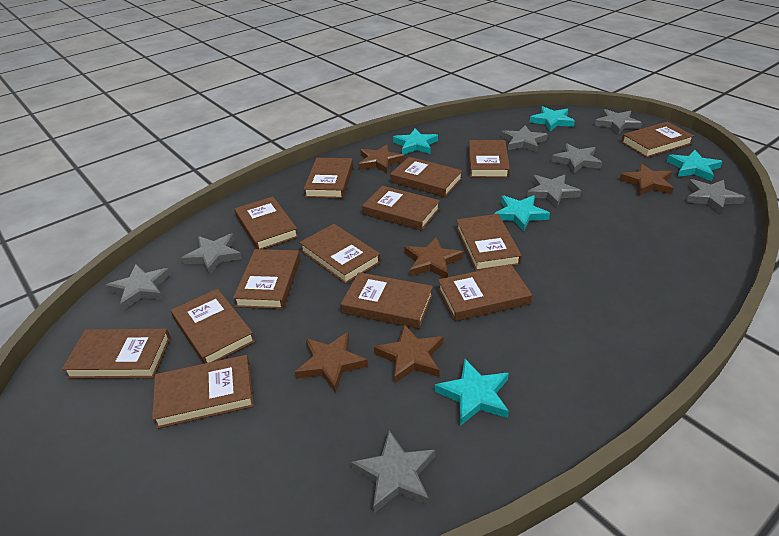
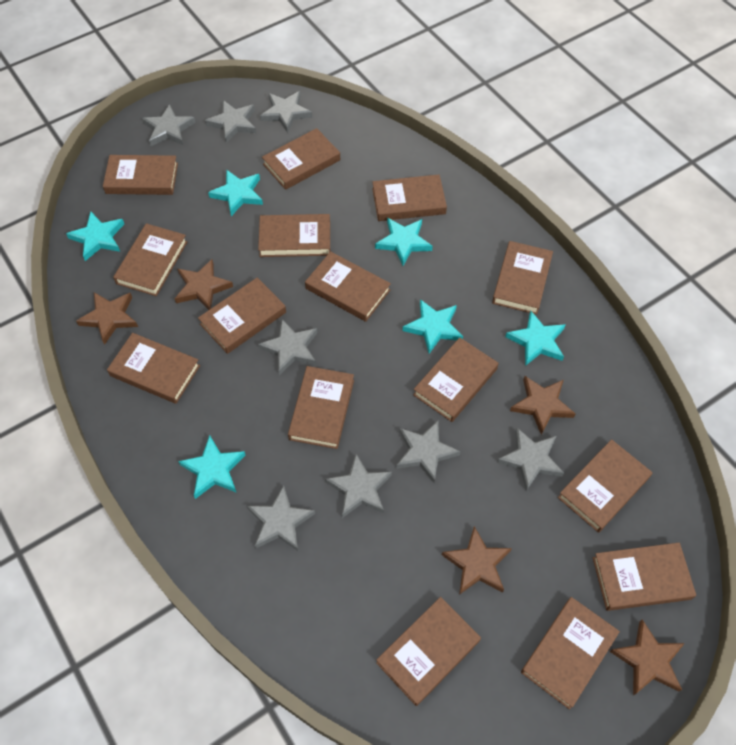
brown book: 14 -> 15
turquoise star: 5 -> 6

